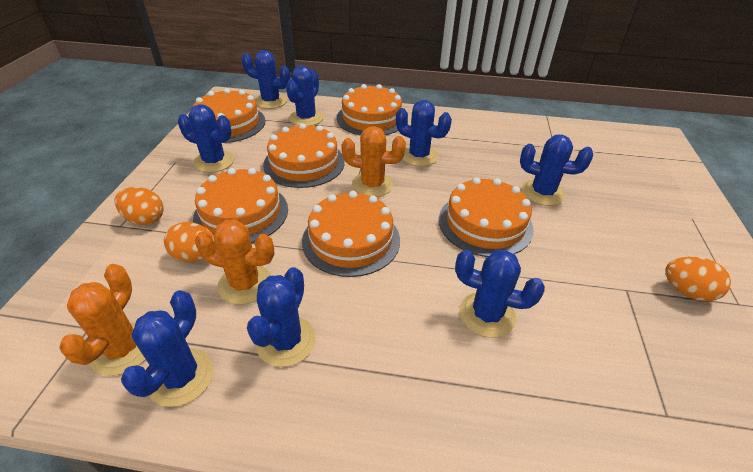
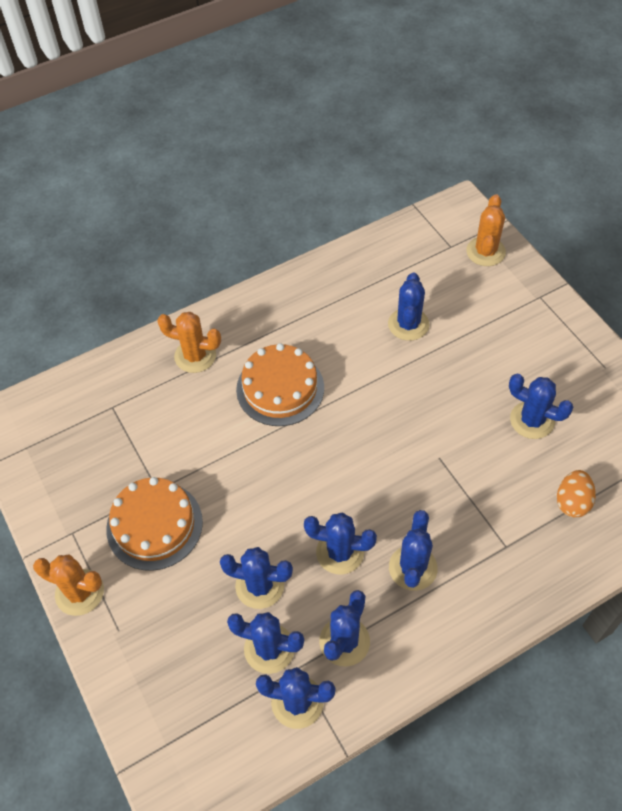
orange cake: 6 -> 2
orange egg: 3 -> 1

